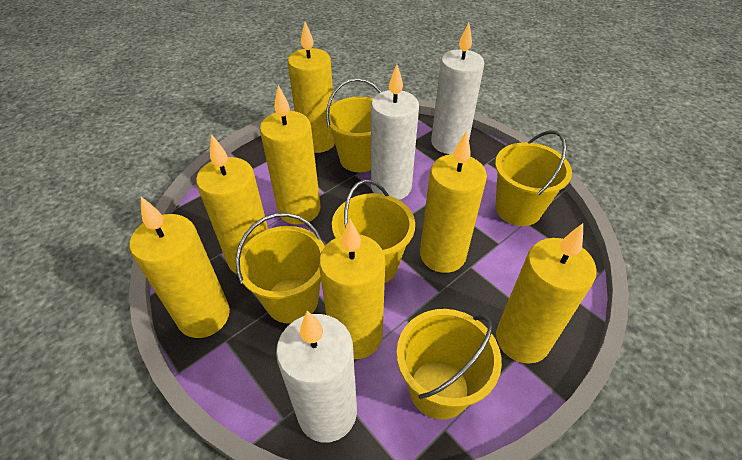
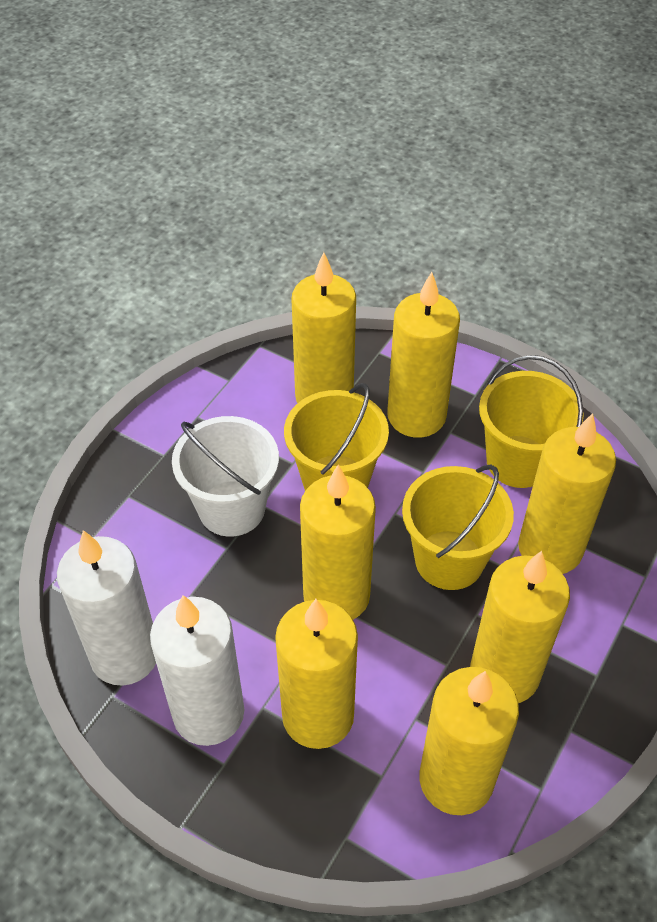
white bucket: 0 -> 1
white candle: 3 -> 2
yellow bucket: 5 -> 3

